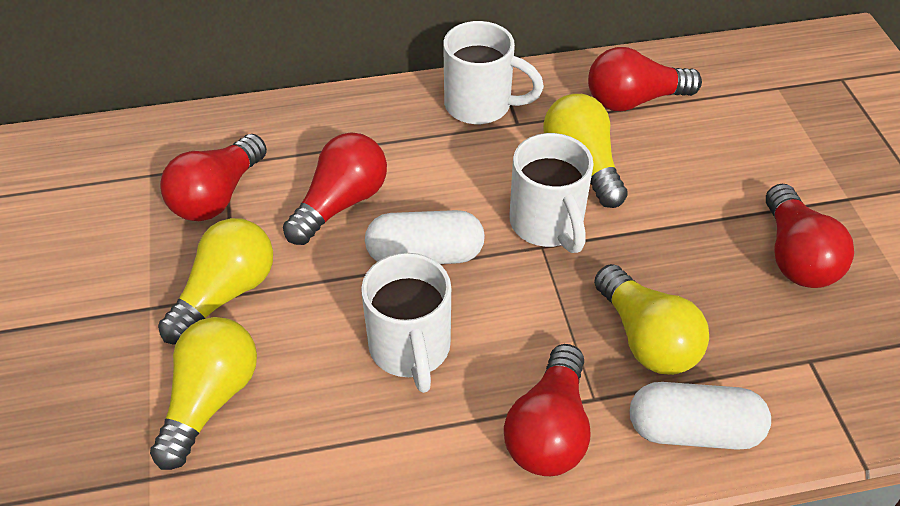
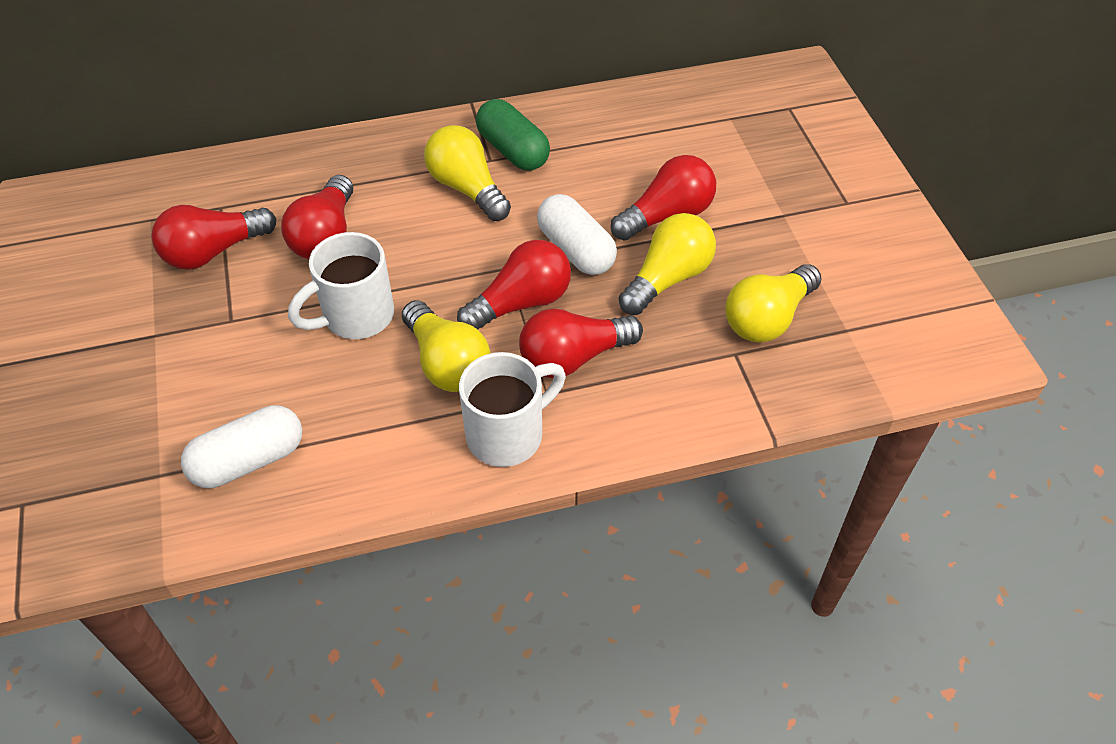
green capsule: 0 -> 1
white mug: 3 -> 2

